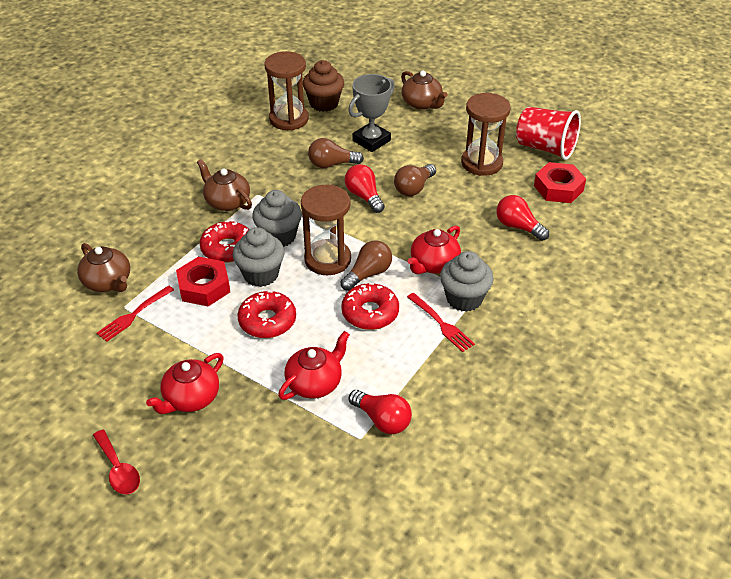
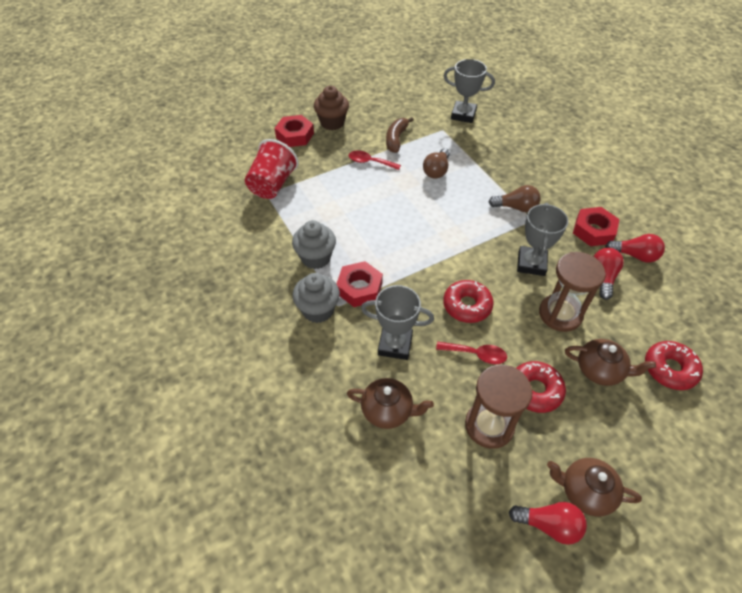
brown banana: 0 -> 1
brown hourglass: 3 -> 2
brown light bulb: 3 -> 2
grey cupcake: 3 -> 2
grey trophy: 1 -> 3
red fork: 2 -> 0
red nut: 2 -> 3
red spoon: 1 -> 2
red teapot: 3 -> 0

